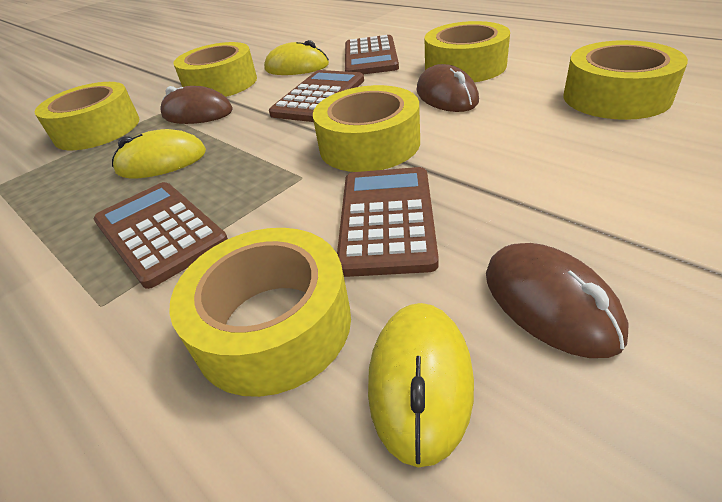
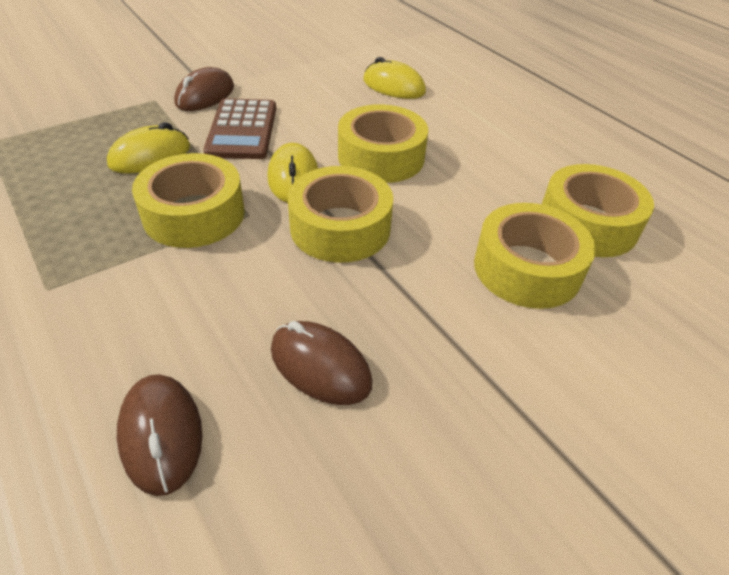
brown calculator: 4 -> 1
yellow tape: 6 -> 5

